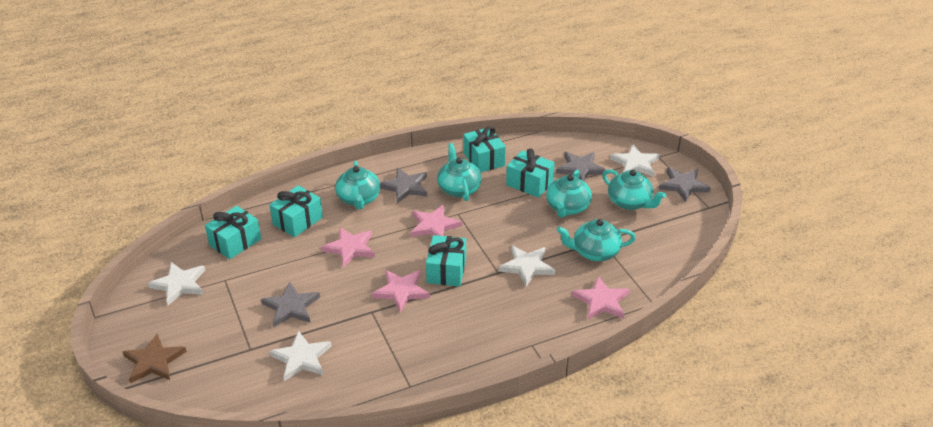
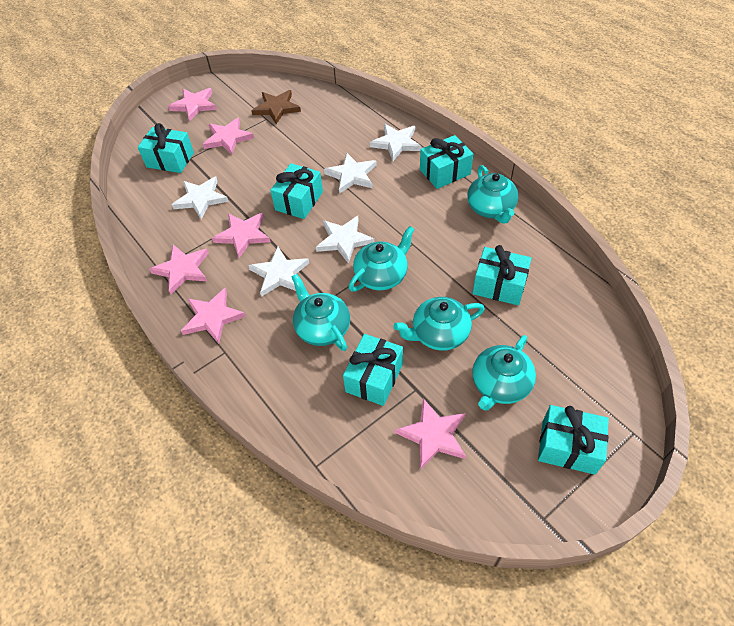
grey star: 4 -> 0
pink star: 4 -> 6
turquoise gift: 5 -> 6
white star: 4 -> 5

